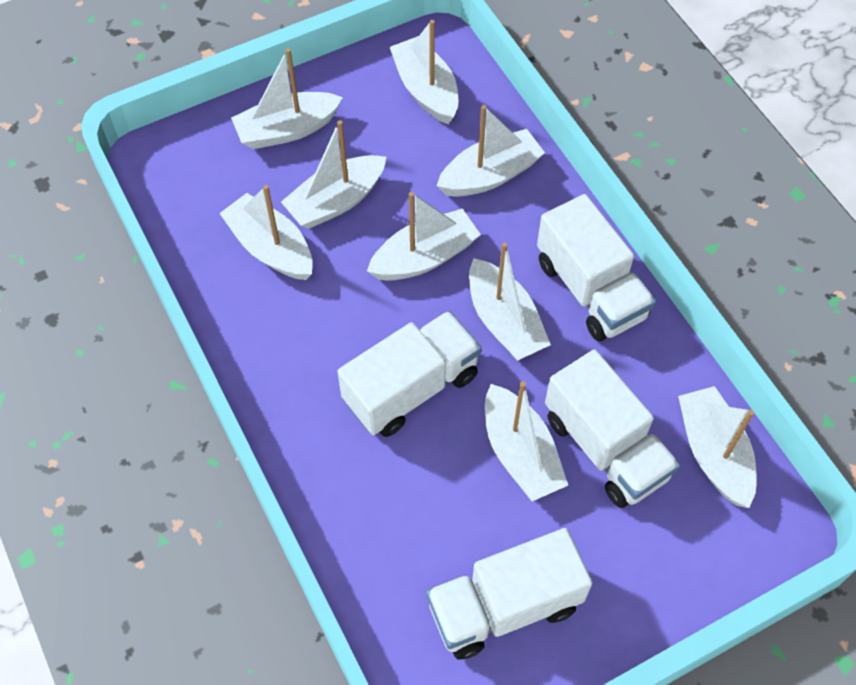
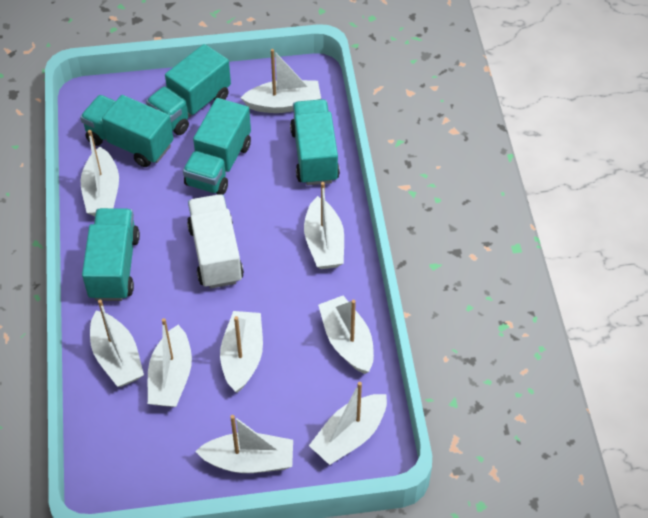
turquoise truck: 0 -> 5
white truck: 4 -> 1

